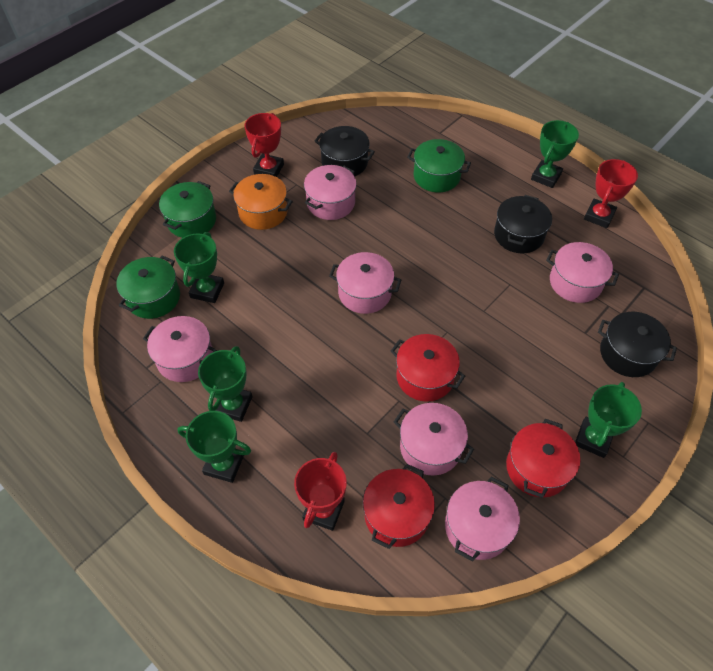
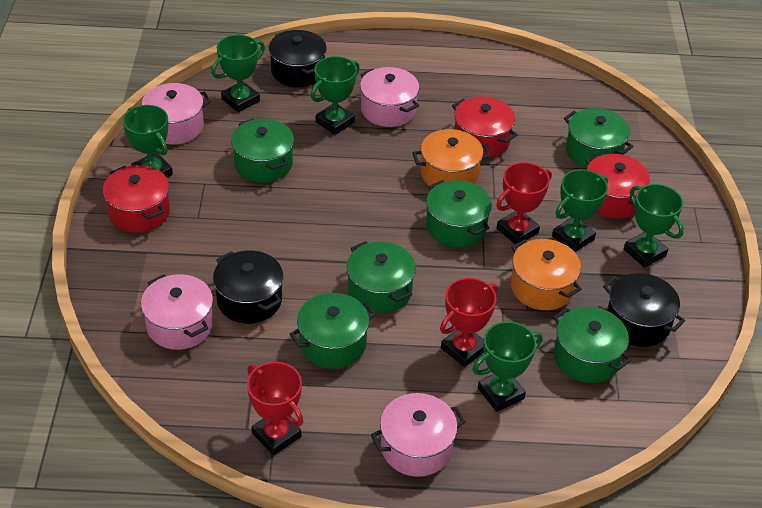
green pot: 3 -> 6
green trophy: 5 -> 6
orange pot: 1 -> 2
pink pot: 6 -> 4

